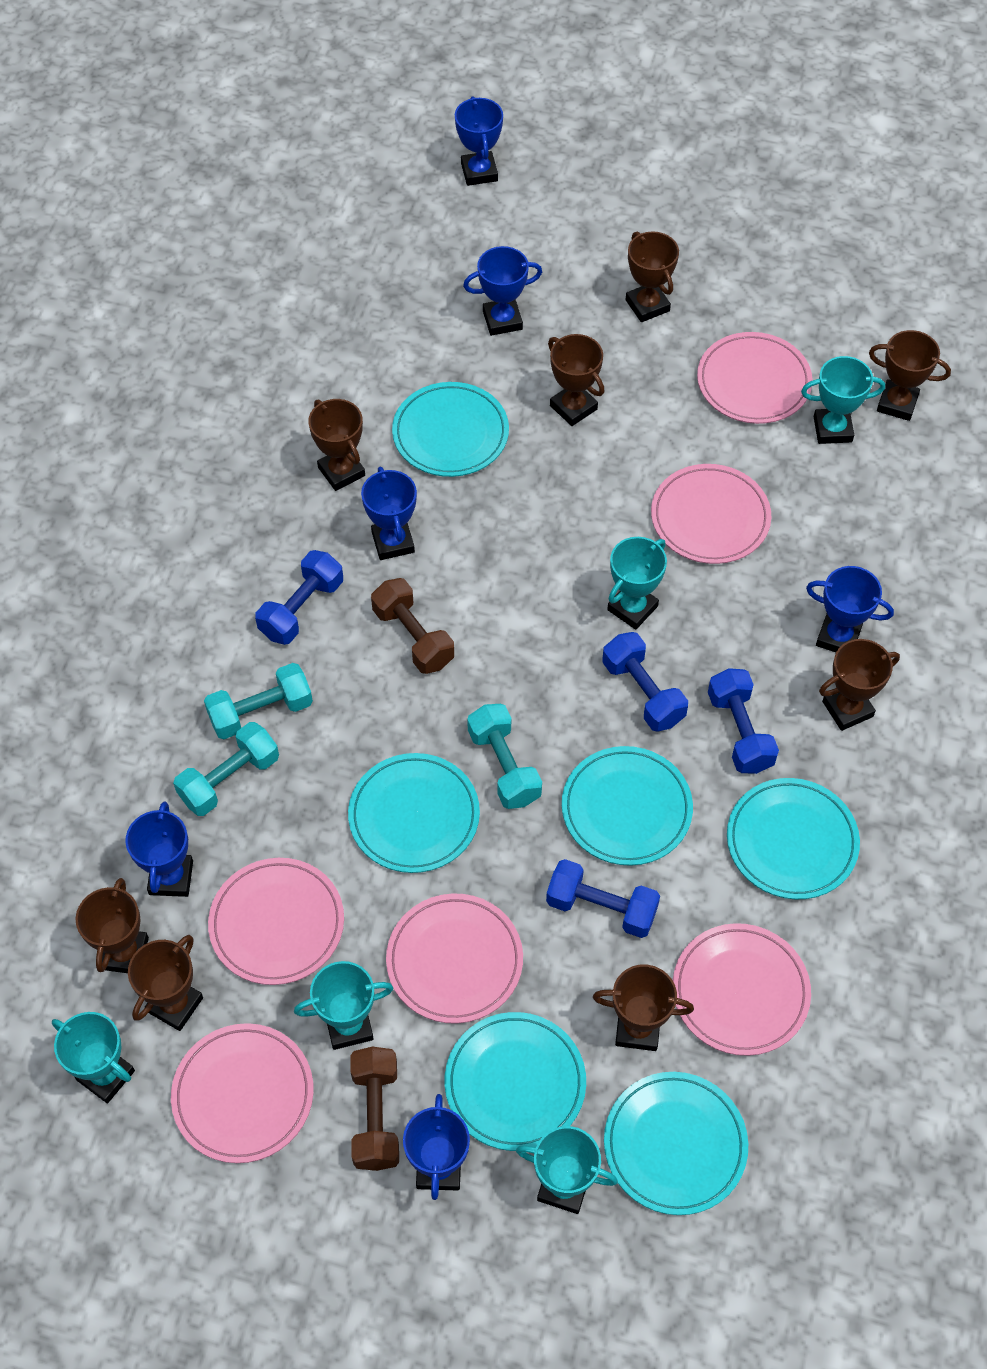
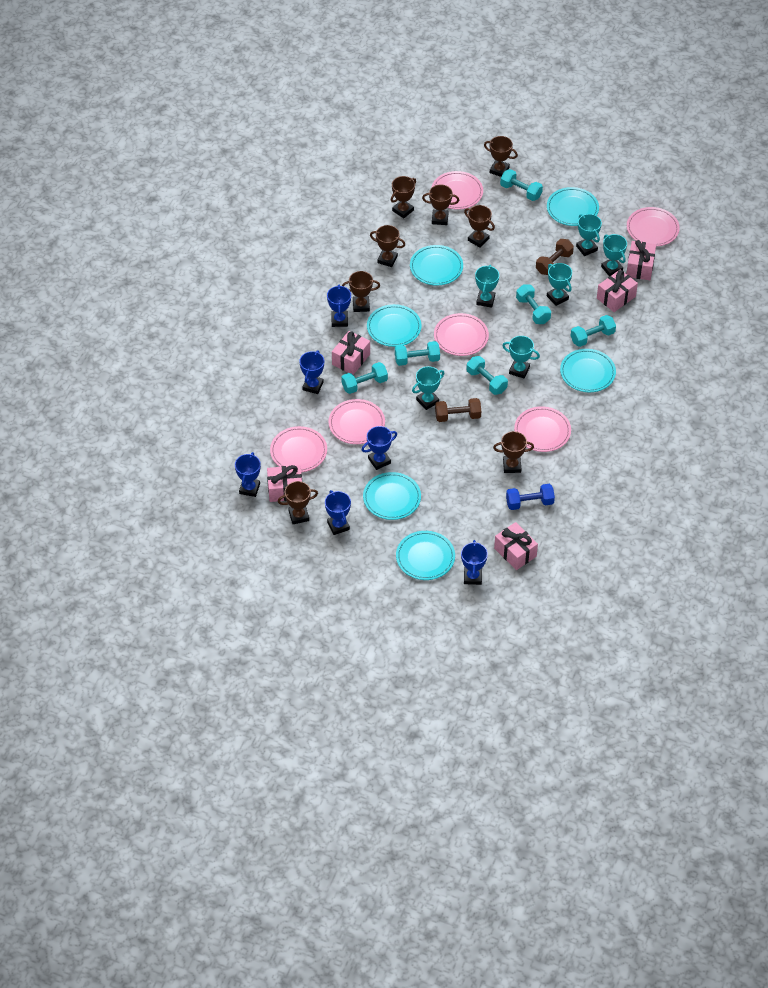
blue dumbbell: 4 -> 1
pink gift: 0 -> 5
turquoise dumbbell: 3 -> 6
turquoise trophy: 5 -> 6

